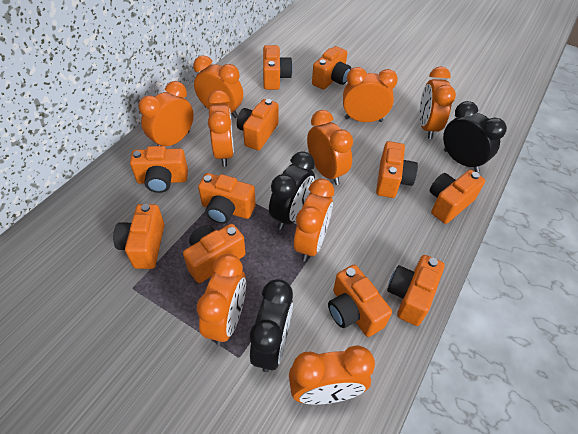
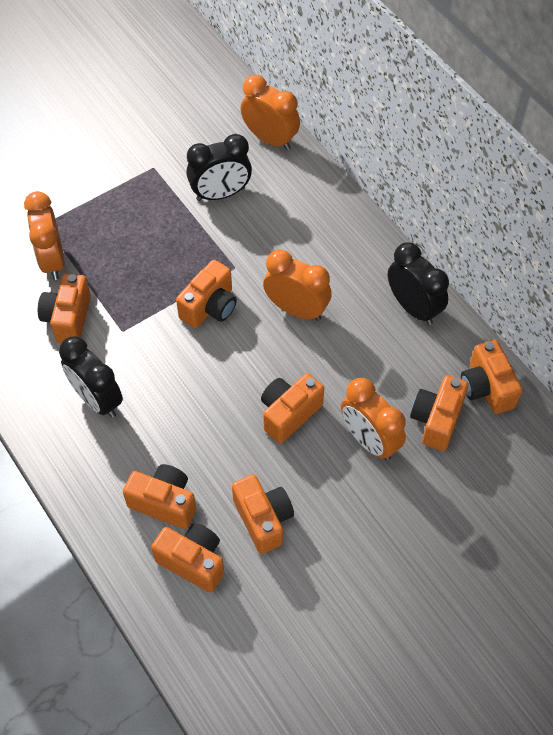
orange camera: 11 -> 8
orange clock: 9 -> 4

